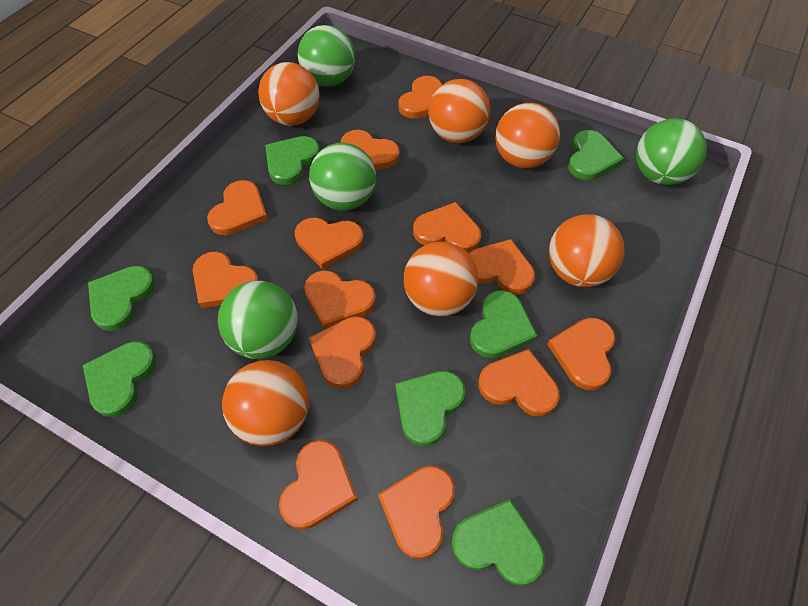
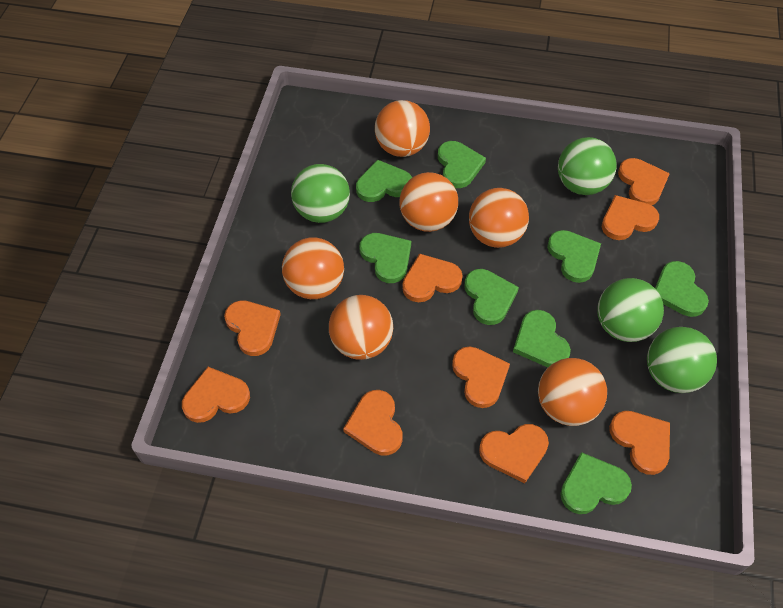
green heart: 7 -> 8
orange heart: 13 -> 9

